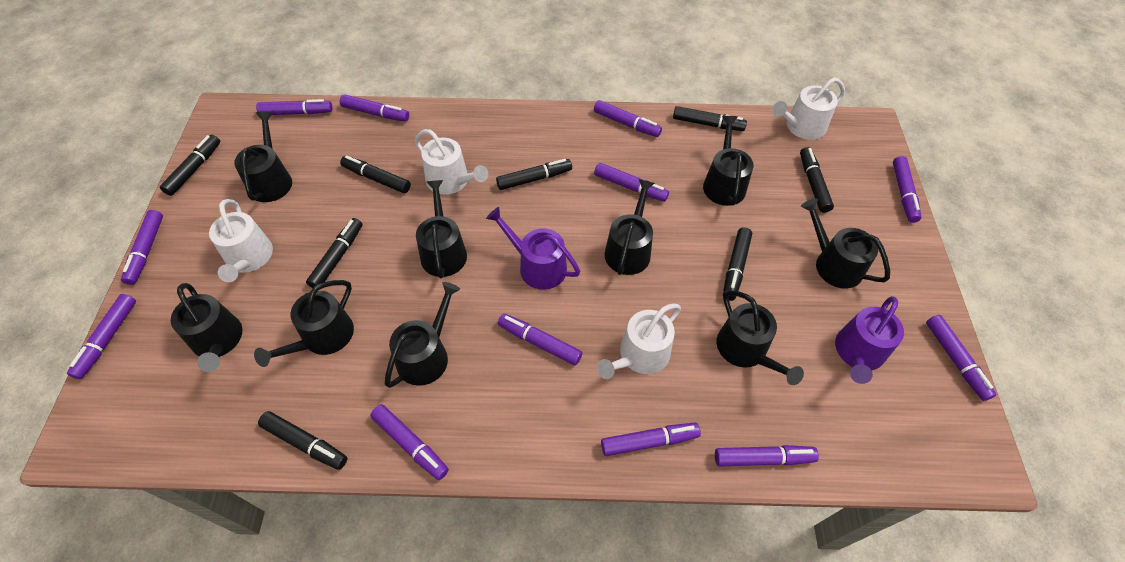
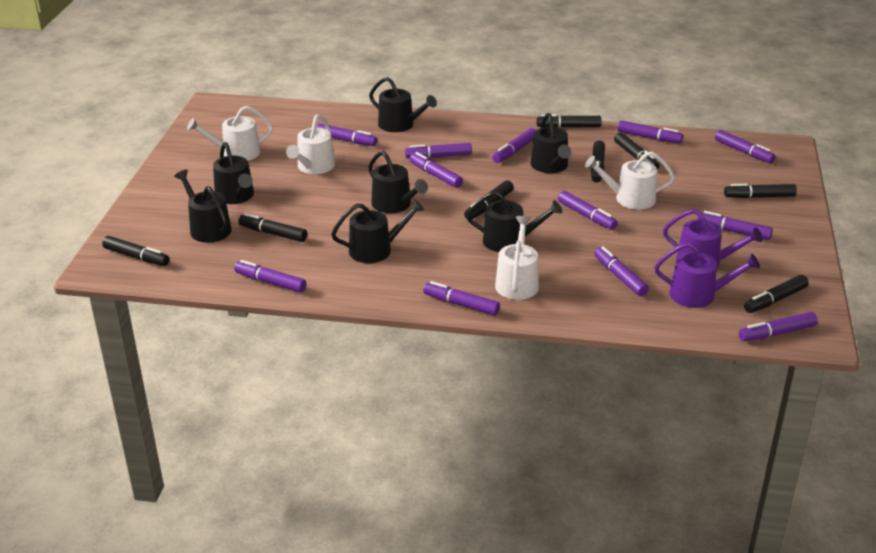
black watering can: 9 -> 7

